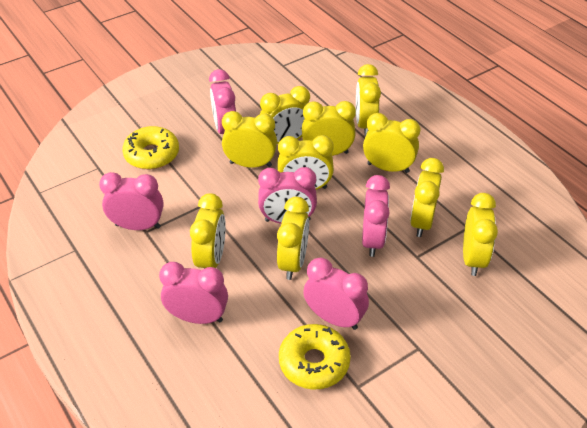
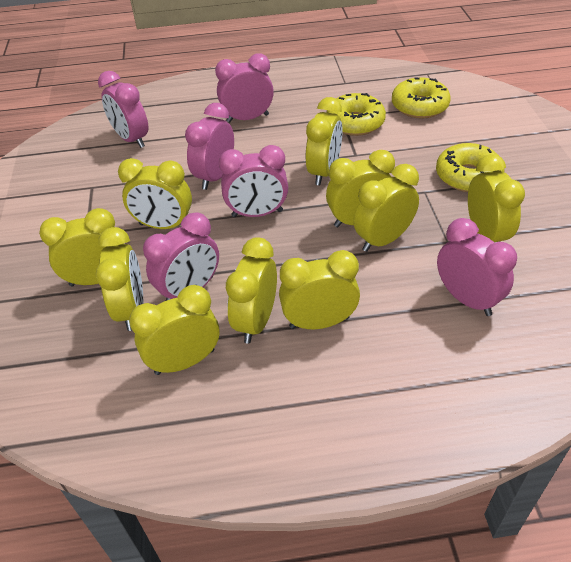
yellow donut: 2 -> 3

